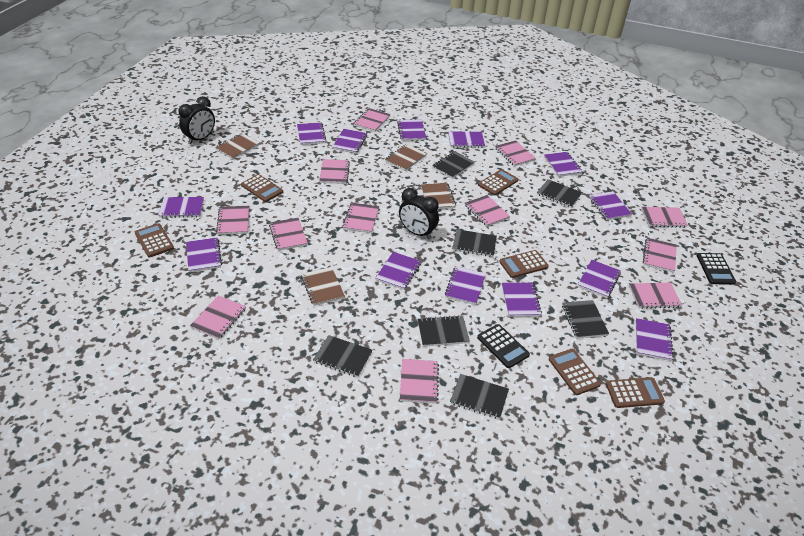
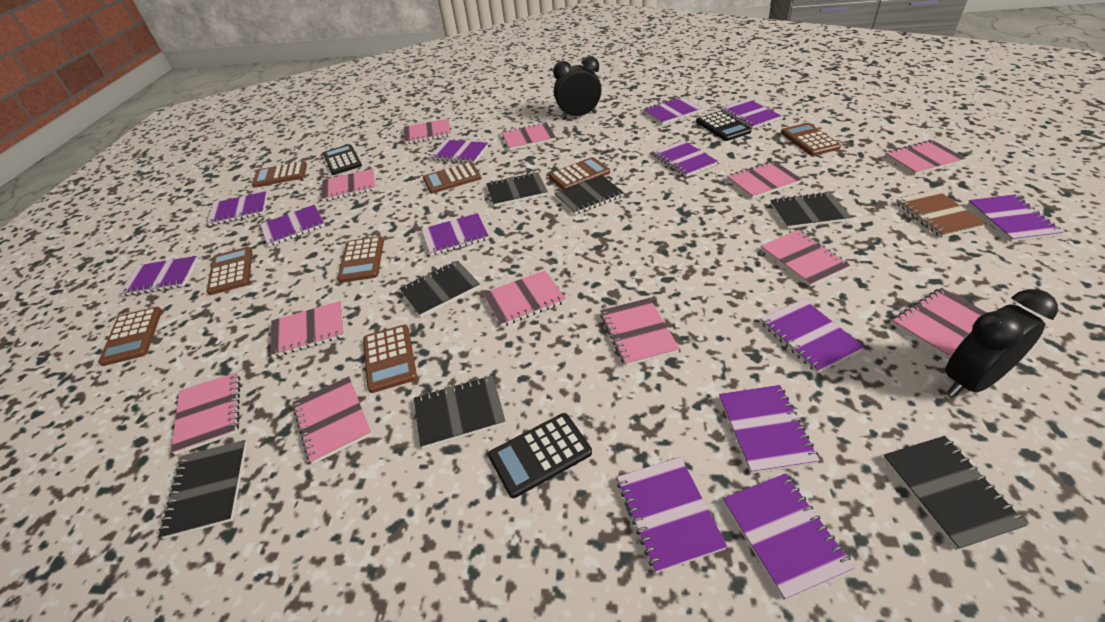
black calculator: 2 -> 3
brown calculator: 6 -> 8
brown notebook: 4 -> 1

